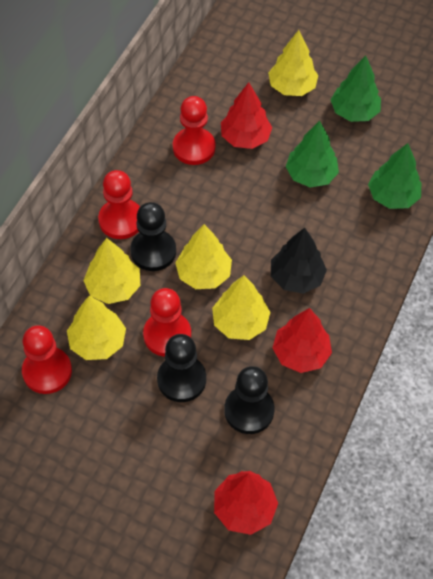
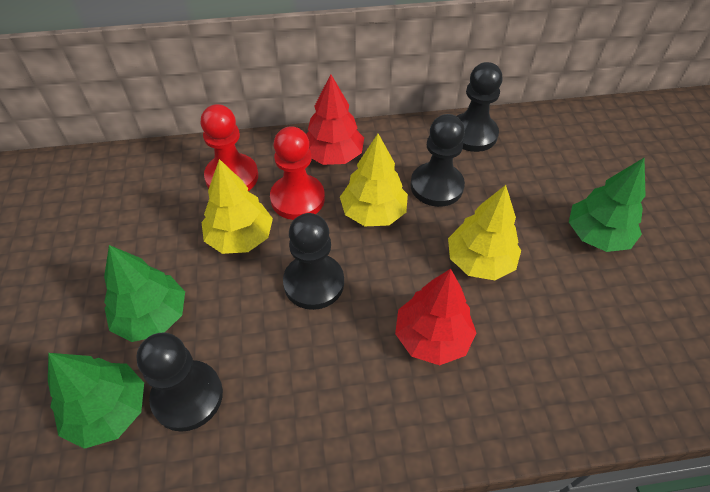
black pawn: 3 -> 4
black tree: 1 -> 0
red pawn: 4 -> 2
red tree: 3 -> 2
yellow tree: 5 -> 3

